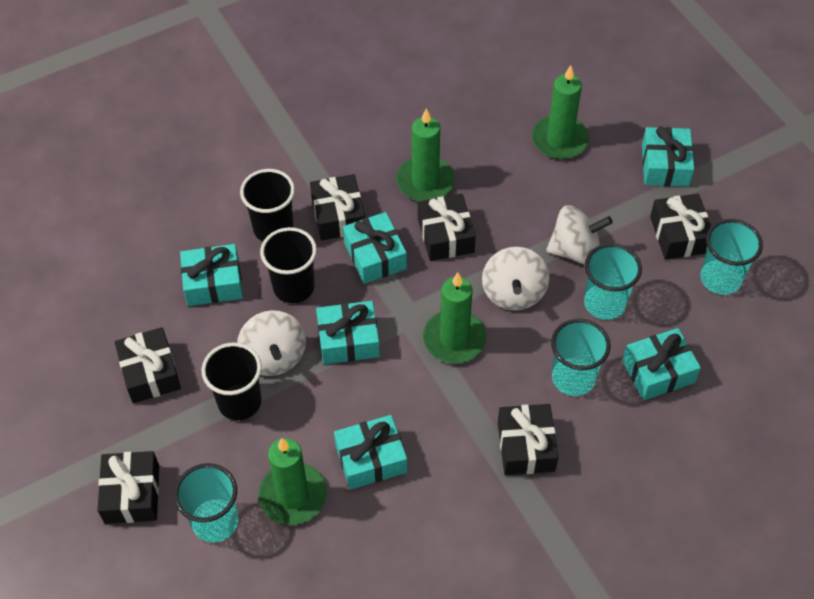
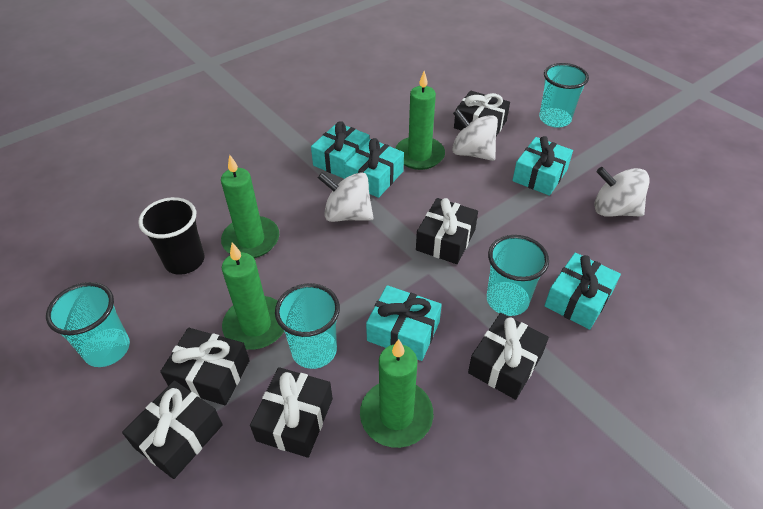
black cup: 3 -> 1
turquoise gift: 6 -> 5

